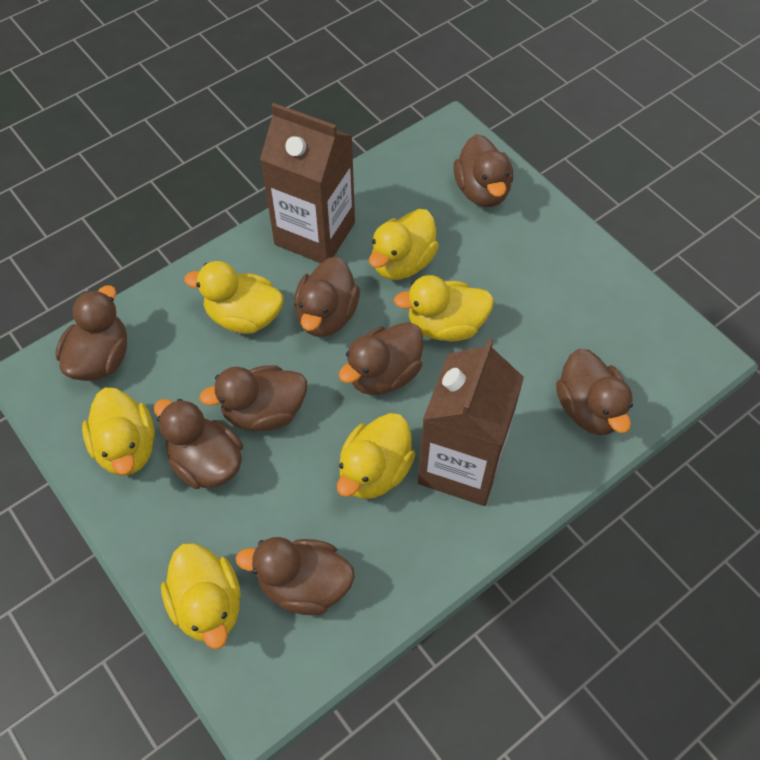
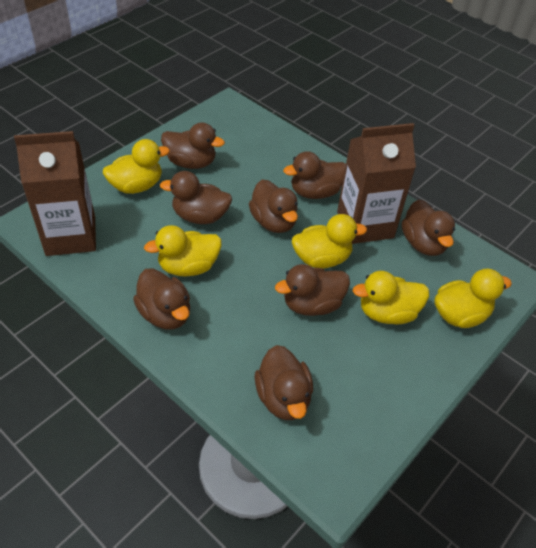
yellow duck: 6 -> 5

